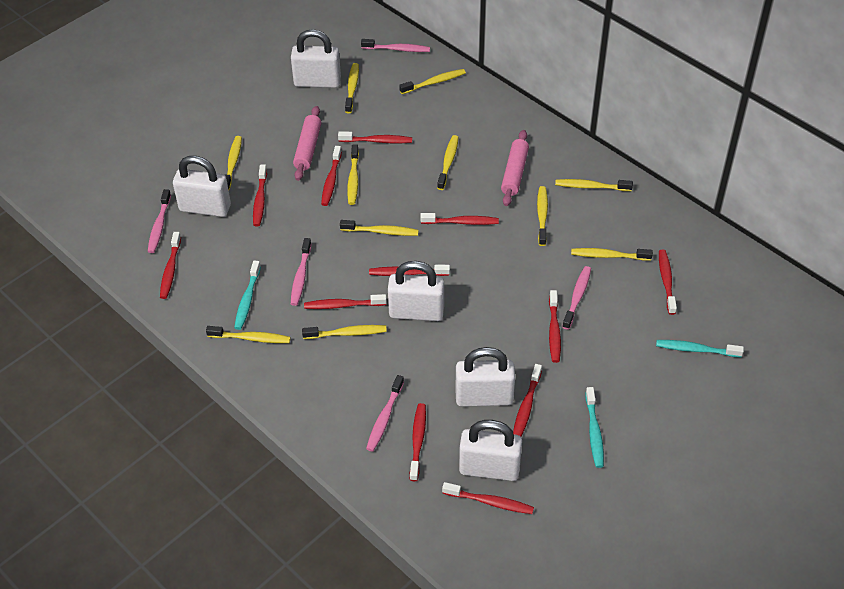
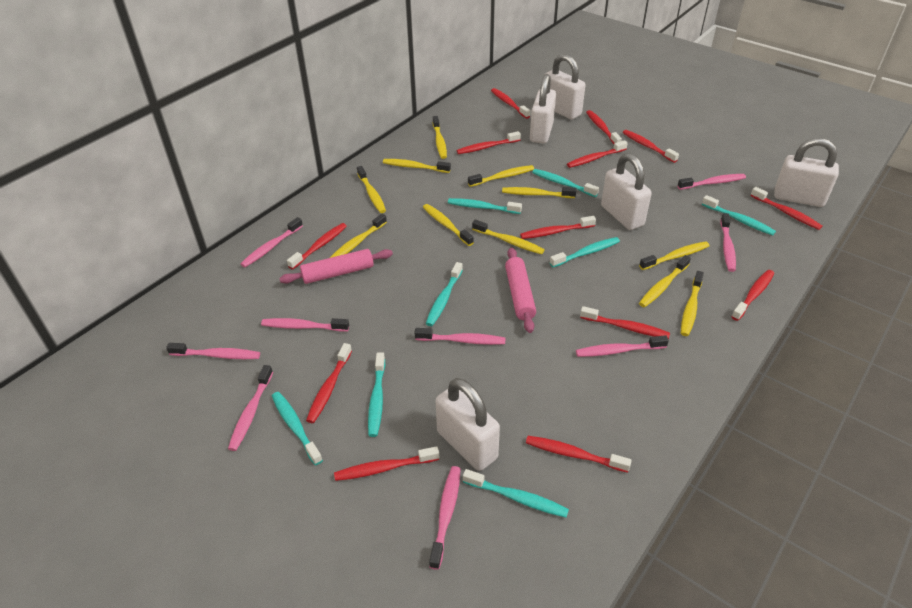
pink toothbrush: 5 -> 9
red toothbrush: 12 -> 13
turquoise toothbrush: 3 -> 8

